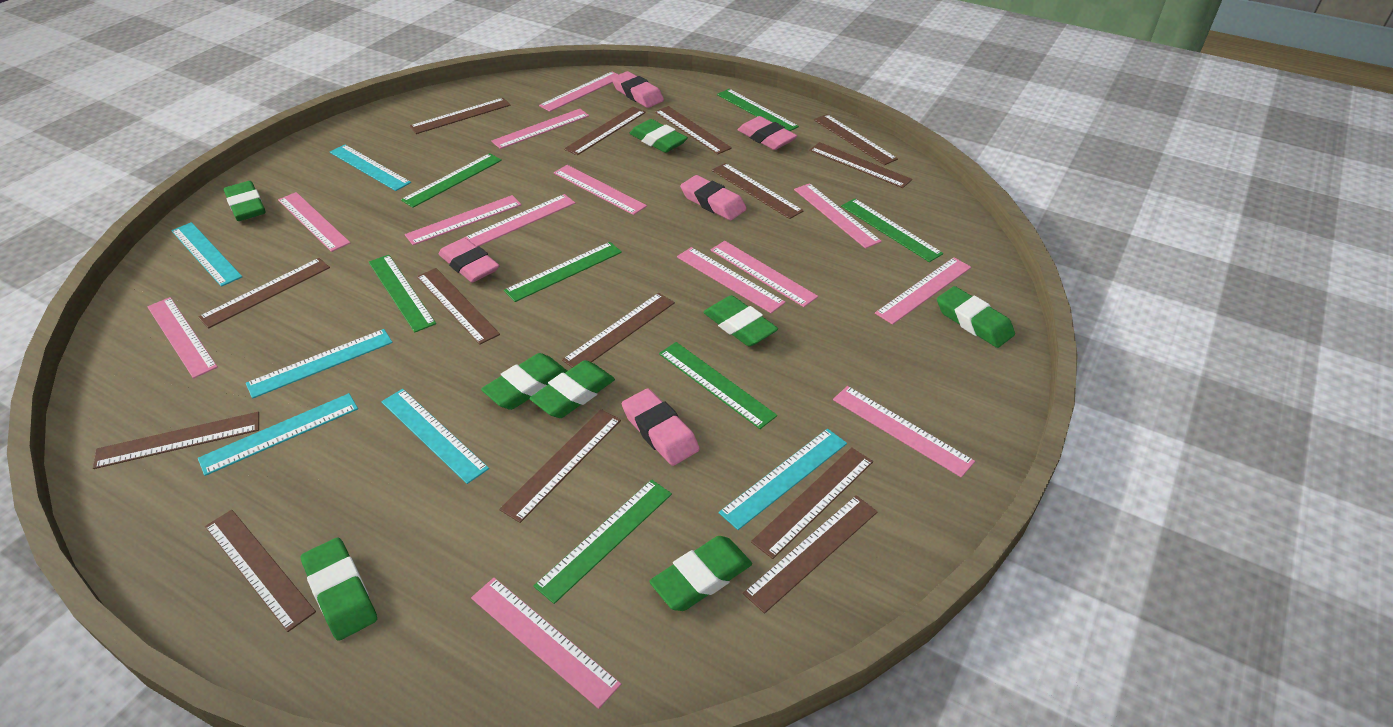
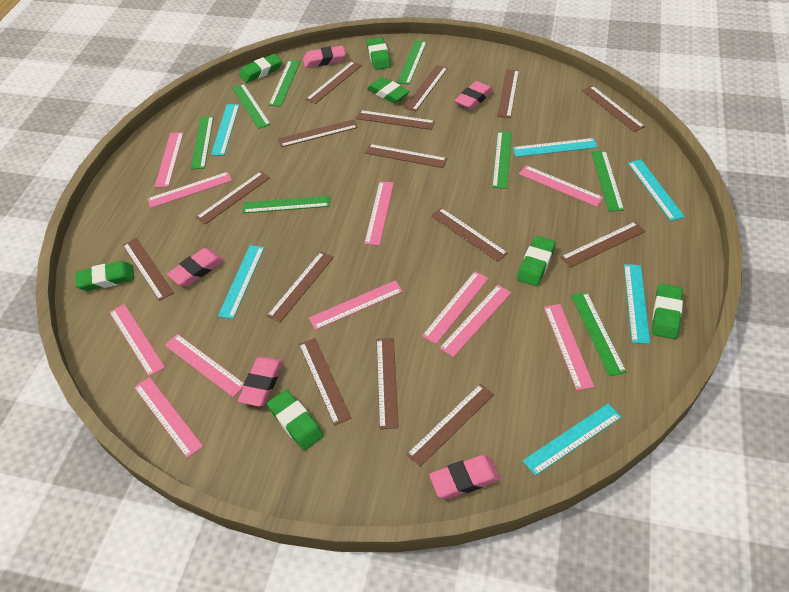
brown ruler: 14 -> 15
green eraser: 8 -> 7
green ruler: 7 -> 8
pink ruler: 13 -> 11

